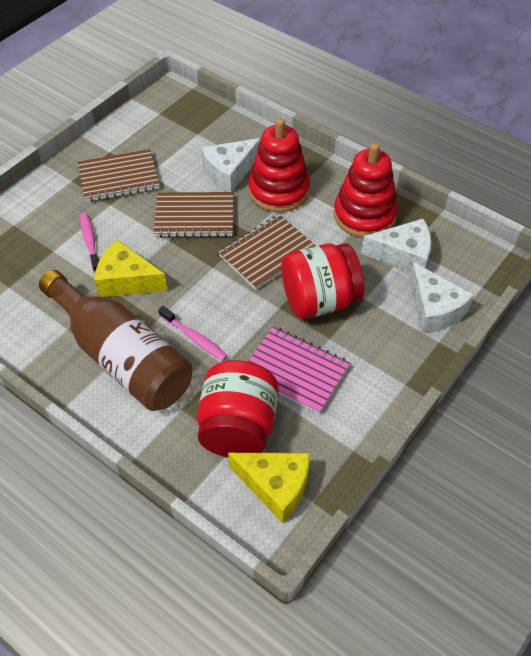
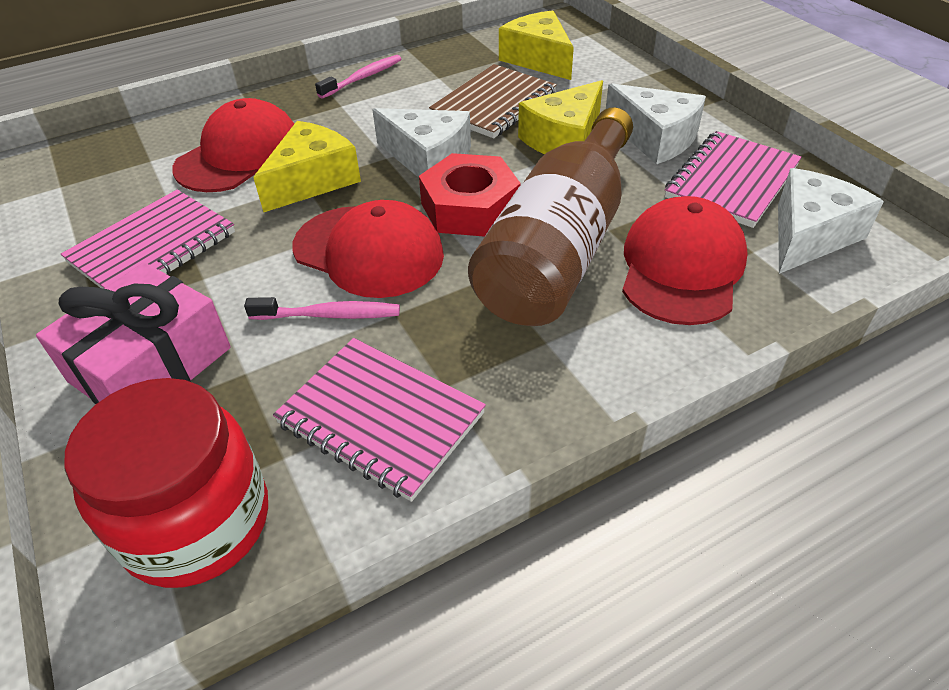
brown notebook: 3 -> 1
pink gift: 0 -> 1
pink notebook: 1 -> 3
red cap: 0 -> 3
red jar: 2 -> 1
red nut: 0 -> 1
red stacking toy: 2 -> 0
yellow cheese: 2 -> 3

